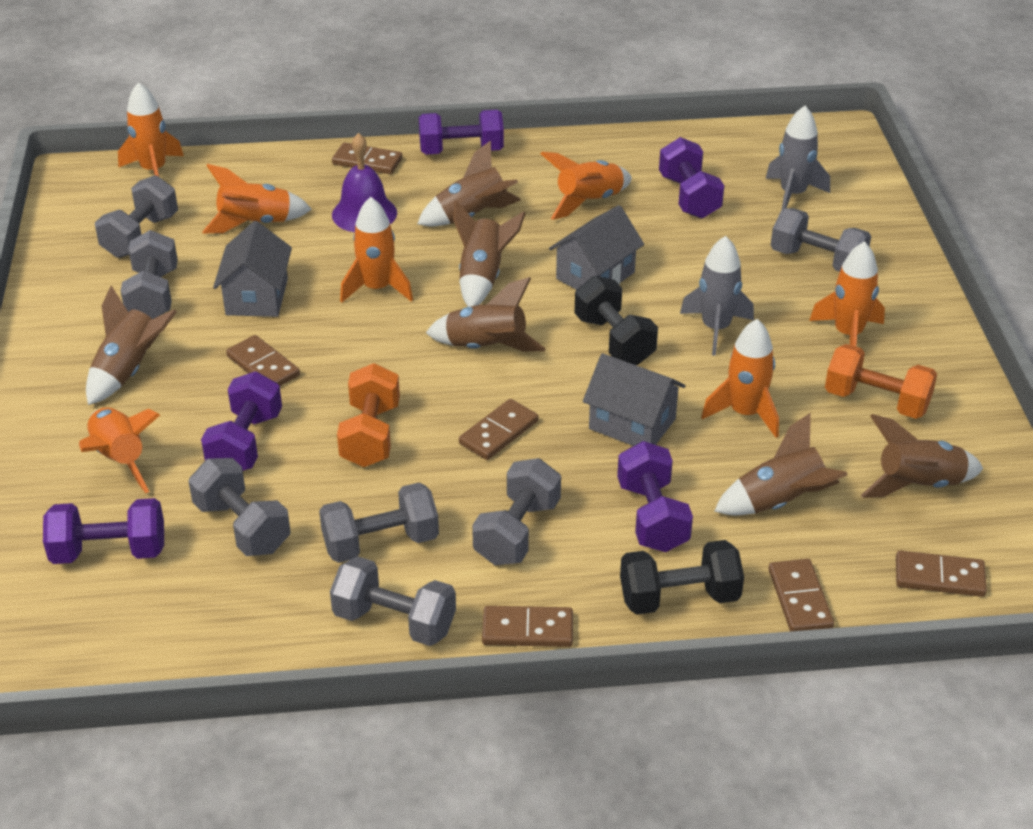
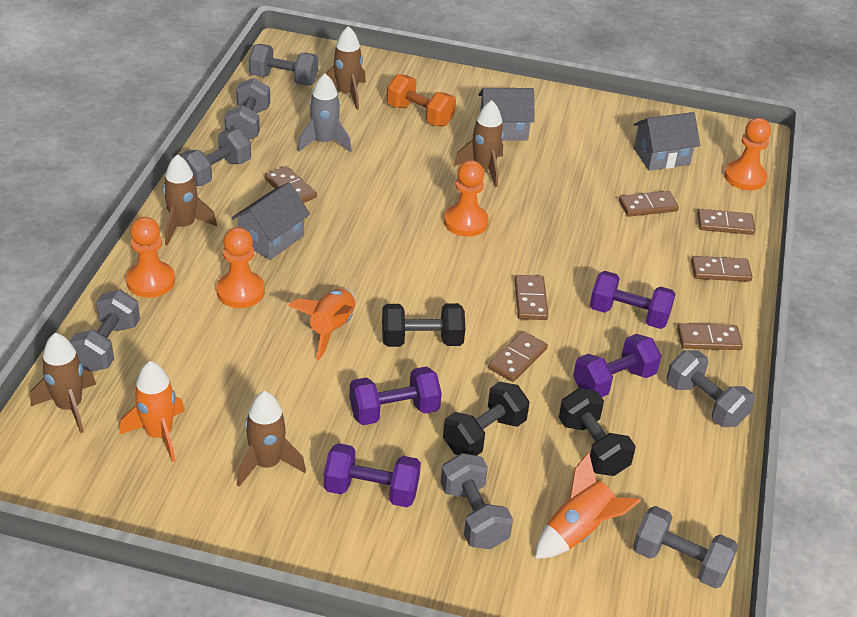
black dumbbell: 2 -> 3
brown domino: 6 -> 7
brown rocket: 6 -> 5
grey rocket: 2 -> 1
orange dumbbell: 2 -> 1
orange pawn: 0 -> 4
orange rocket: 7 -> 3
purple bell: 1 -> 0
purple dumbbell: 5 -> 4

